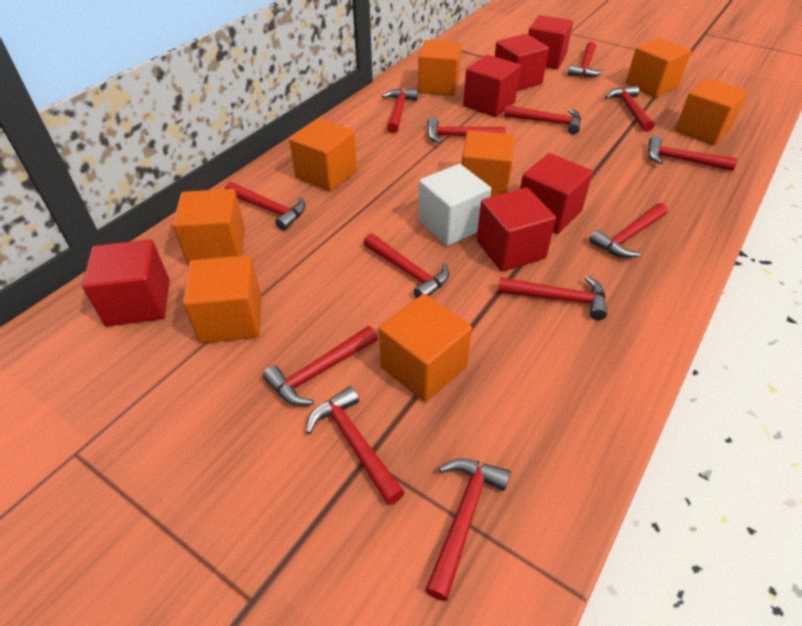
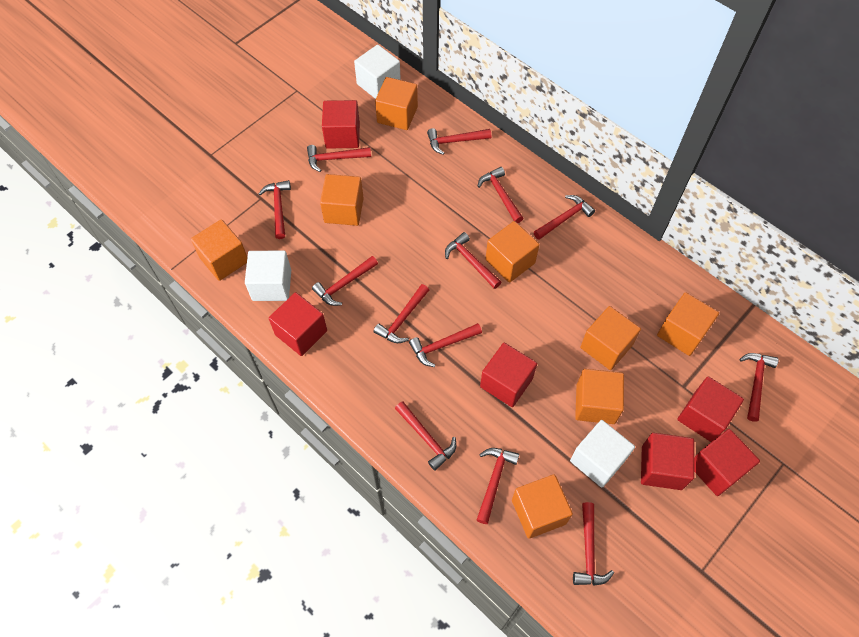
white cube: 1 -> 3

